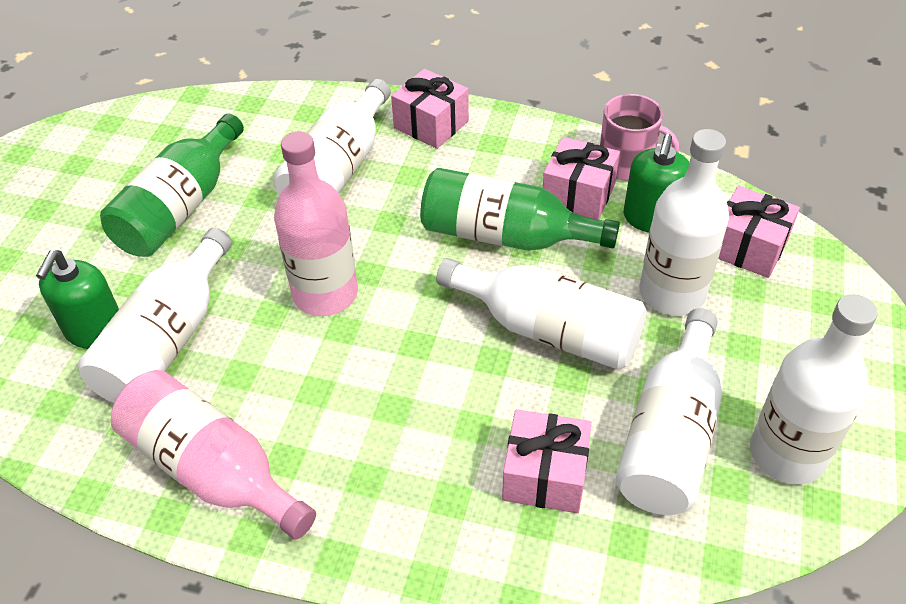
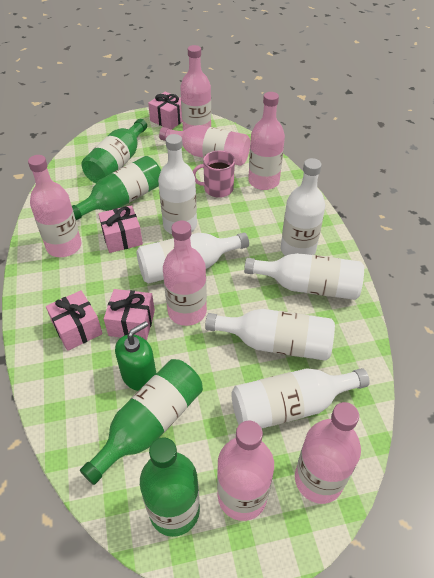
green bottle: 2 -> 4
green soap dispenser: 2 -> 1
pink bottle: 2 -> 7

